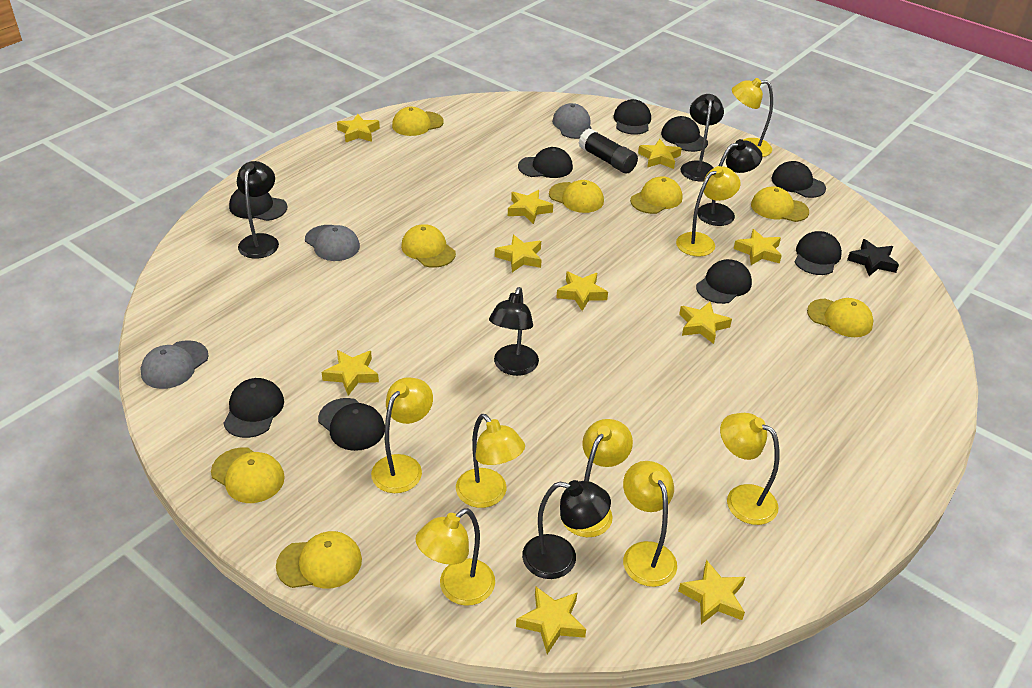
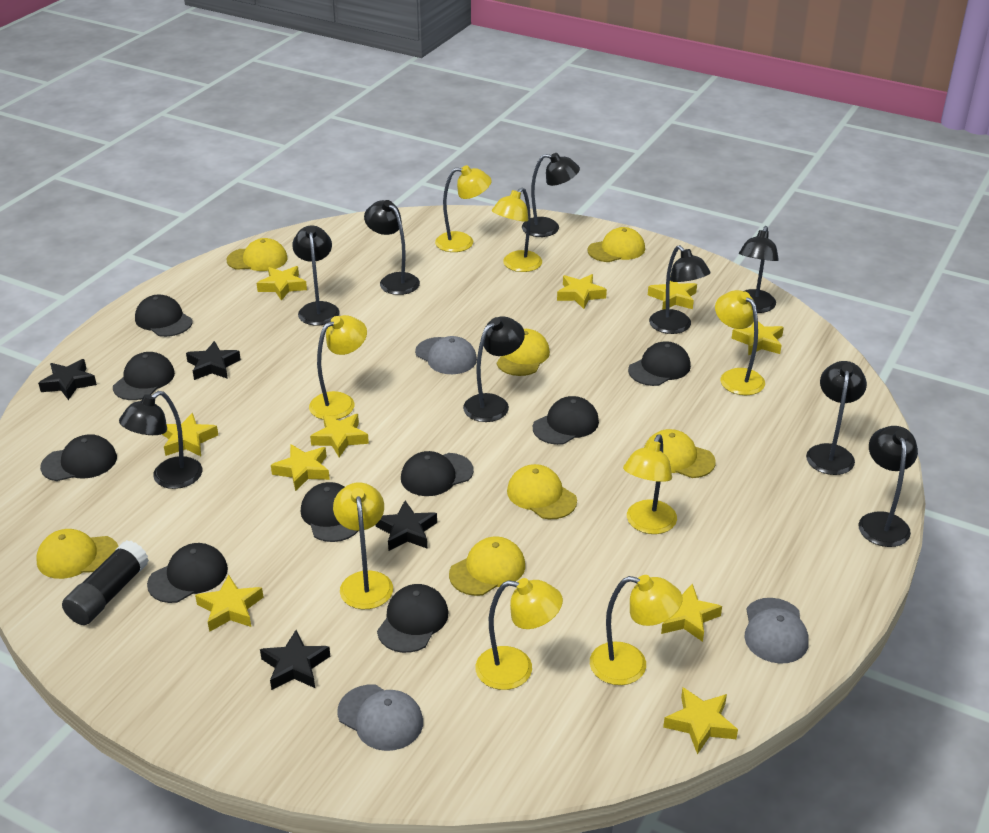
black lamp: 5 -> 9
black star: 1 -> 4
yellow cap: 8 -> 7

